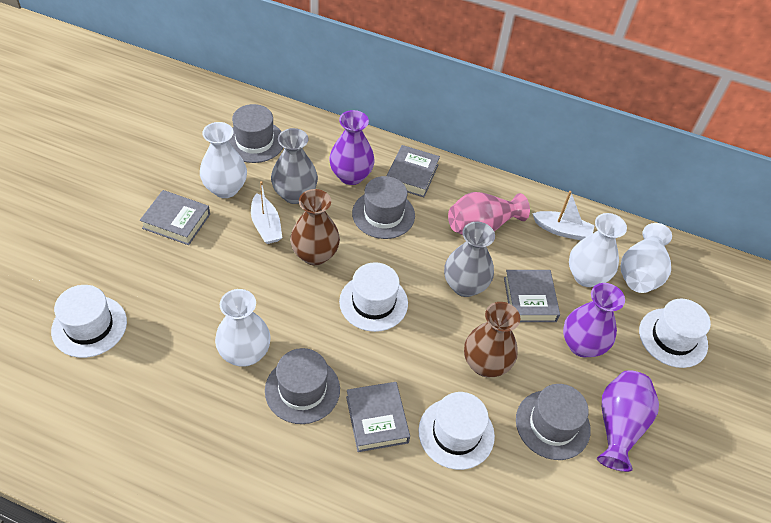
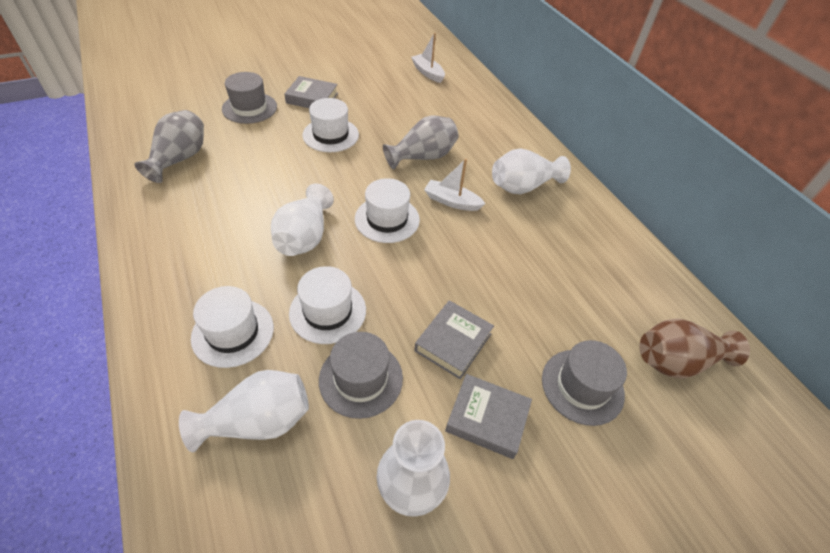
brown vase: 2 -> 1
grey book: 4 -> 3
grey hat: 4 -> 3
pink vase: 1 -> 0
purple vase: 3 -> 0

